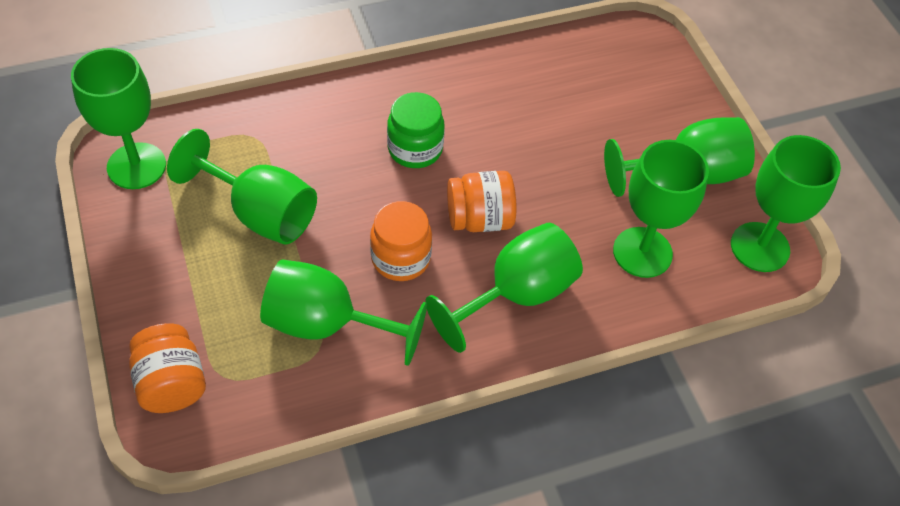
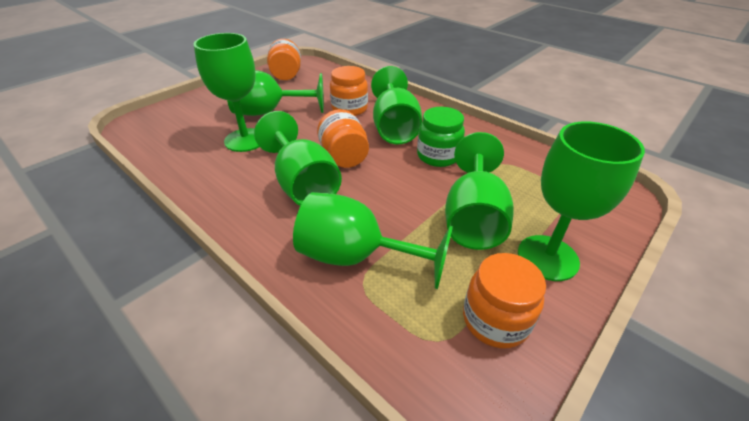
orange jar: 3 -> 4

